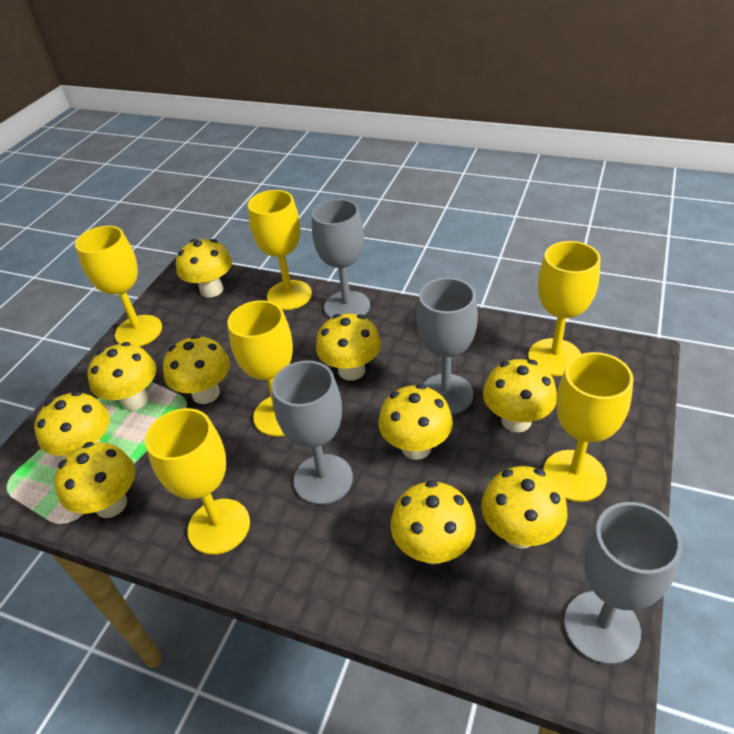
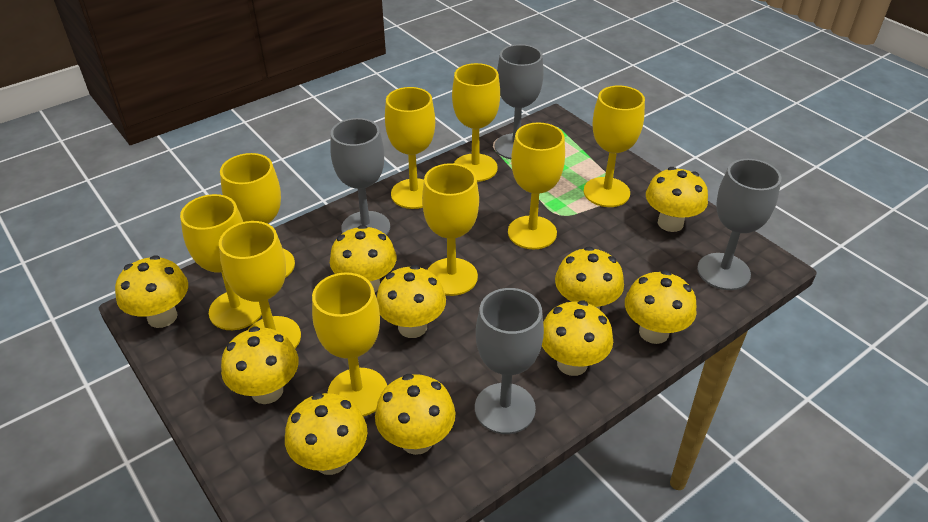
yellow goblet: 6 -> 9

